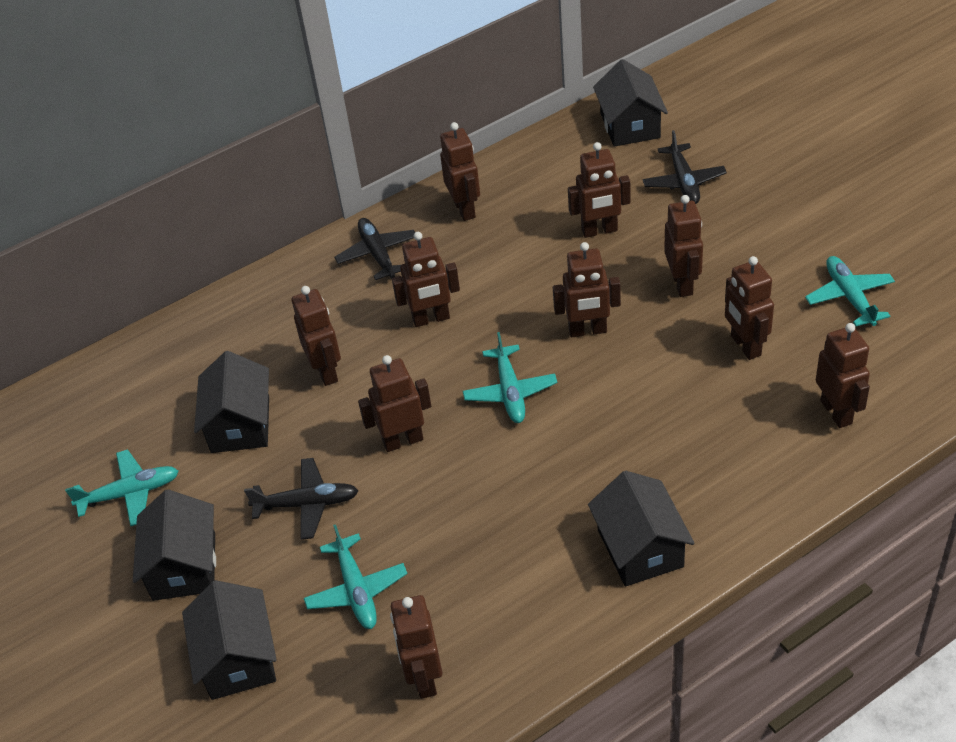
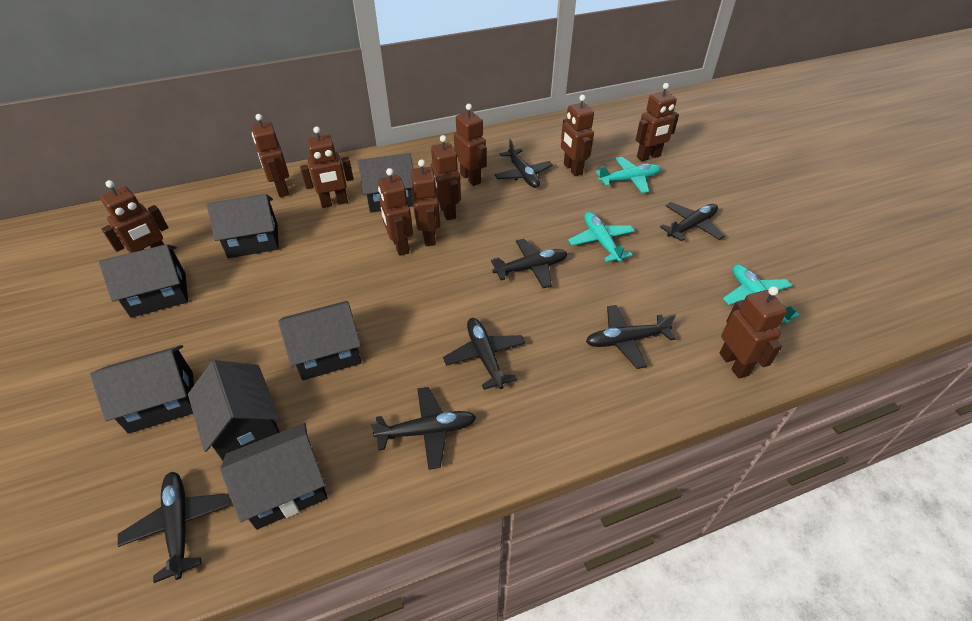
black house: 5 -> 7
black plane: 3 -> 7
turquoise plane: 4 -> 3

